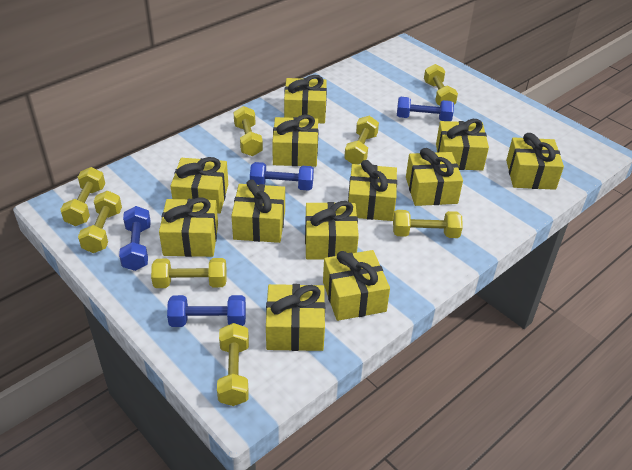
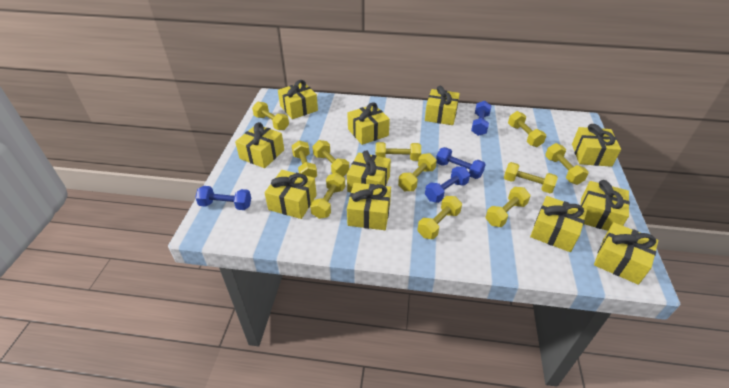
yellow dumbbell: 8 -> 11
yellow gift: 12 -> 11

